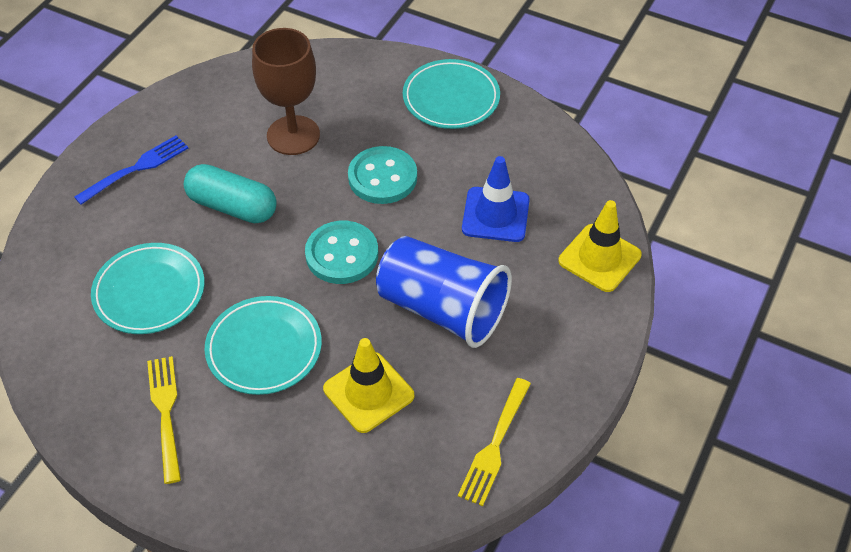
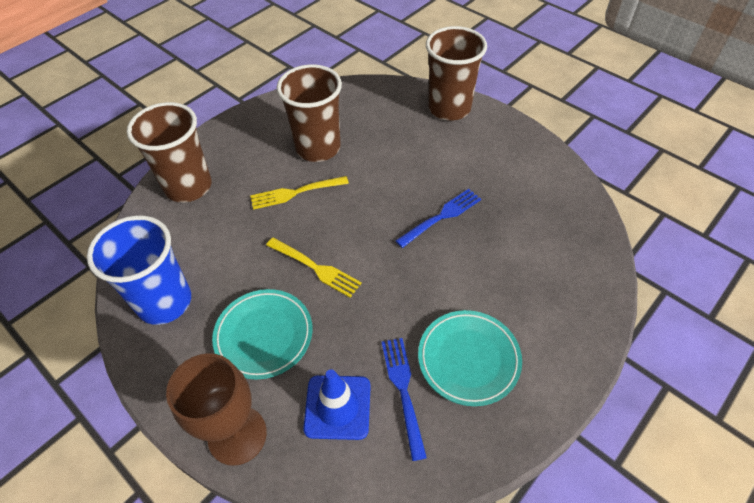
blue fork: 1 -> 2
brown cup: 0 -> 3
turquoise button: 2 -> 0
turquoise capsule: 1 -> 0
turquoise plate: 3 -> 2
yellow traffic cone: 2 -> 0

